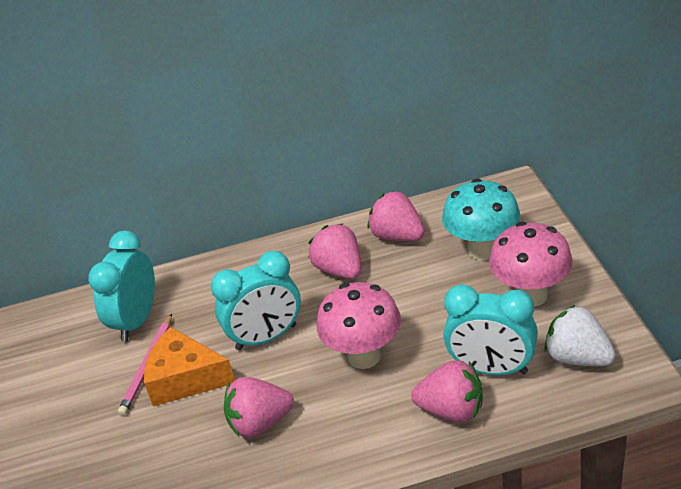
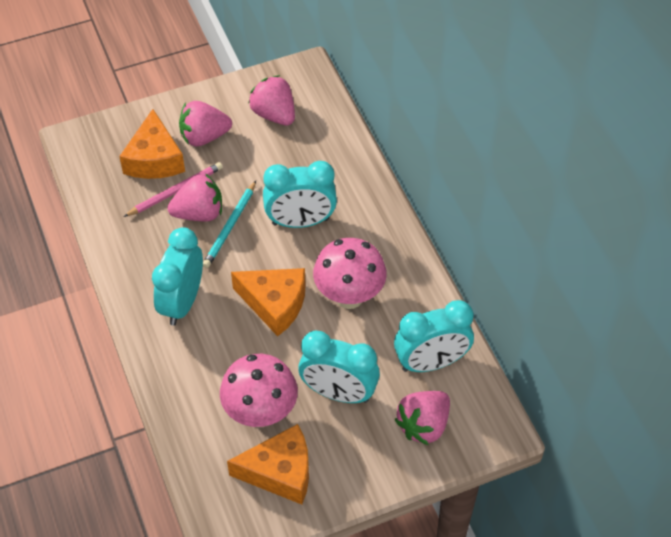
orange cheese: 1 -> 3
turquoise clock: 3 -> 4
turquoise mushroom: 1 -> 0
turquoise pencil: 0 -> 1
white strawberry: 1 -> 0

